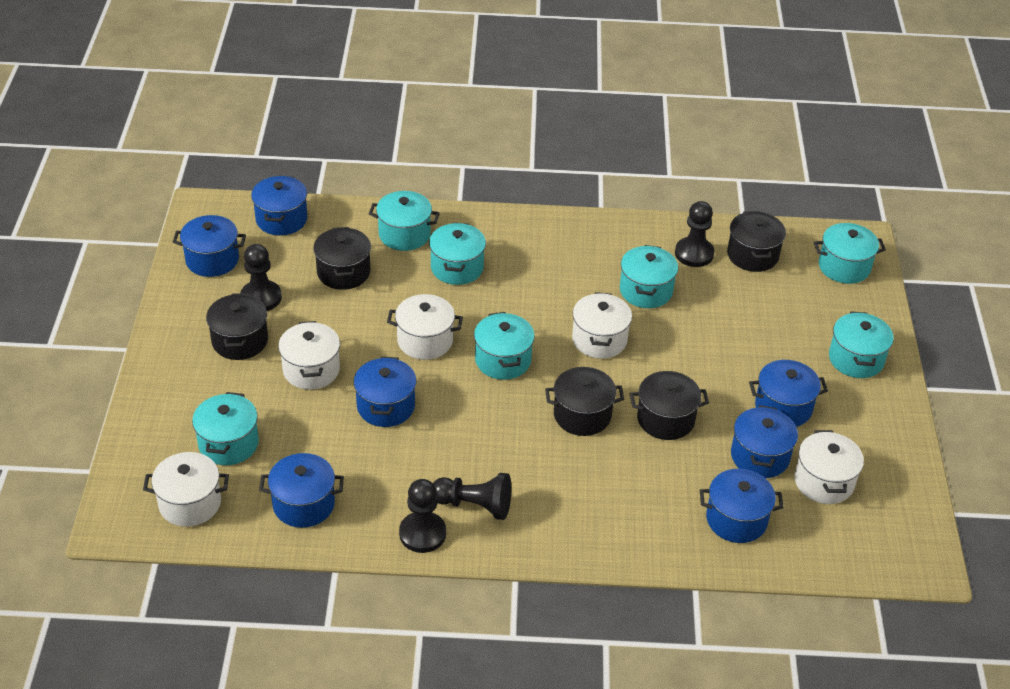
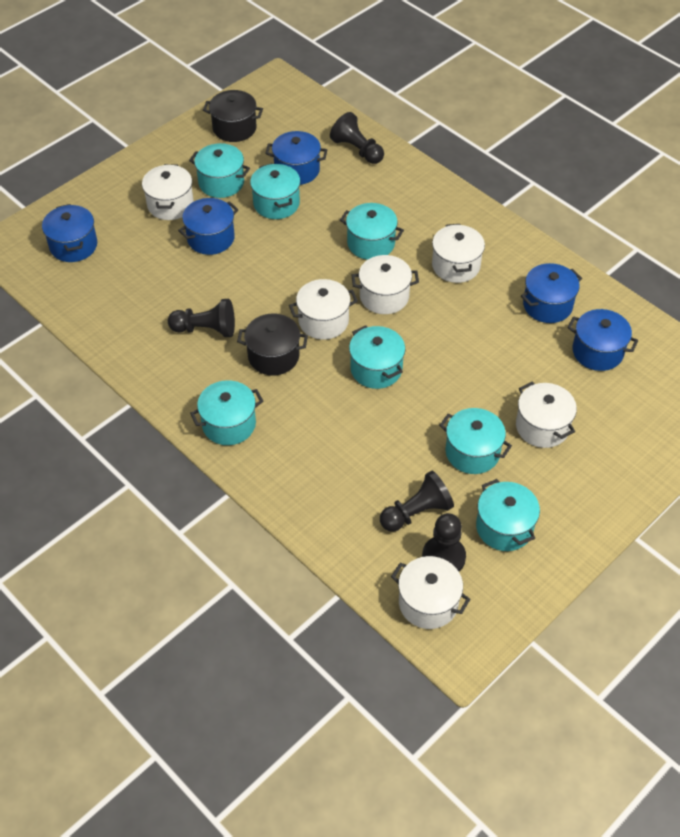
black pot: 5 -> 2
blue pot: 7 -> 5
white pot: 5 -> 6

